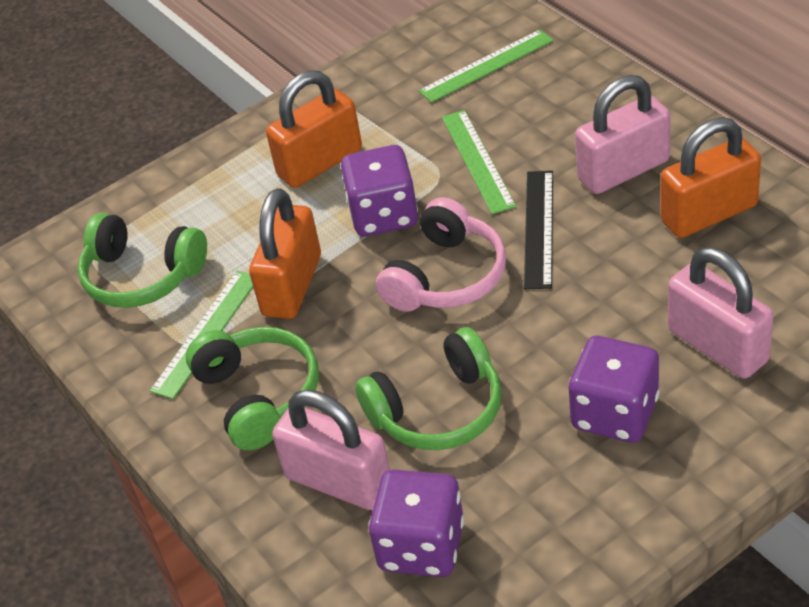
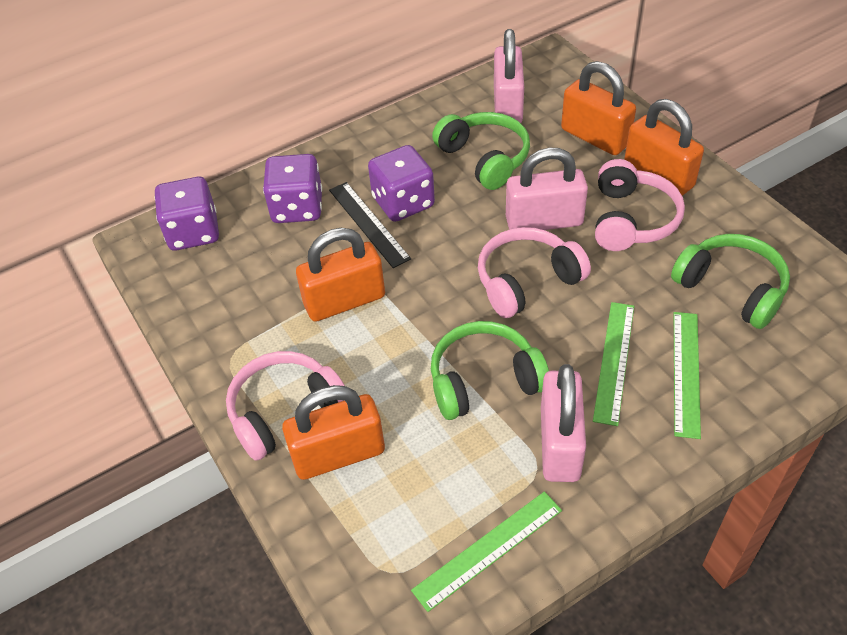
orange padlock: 3 -> 4
pink headphones: 1 -> 3

